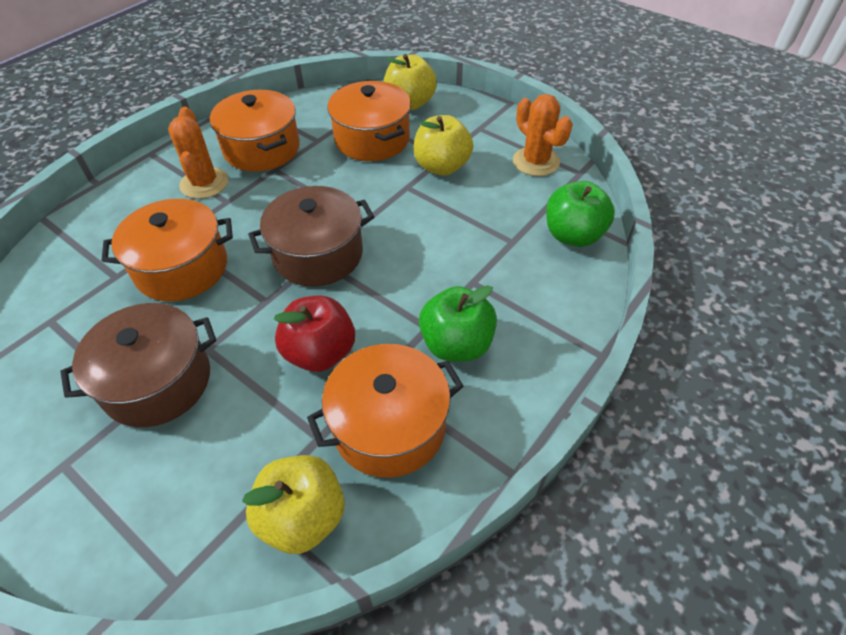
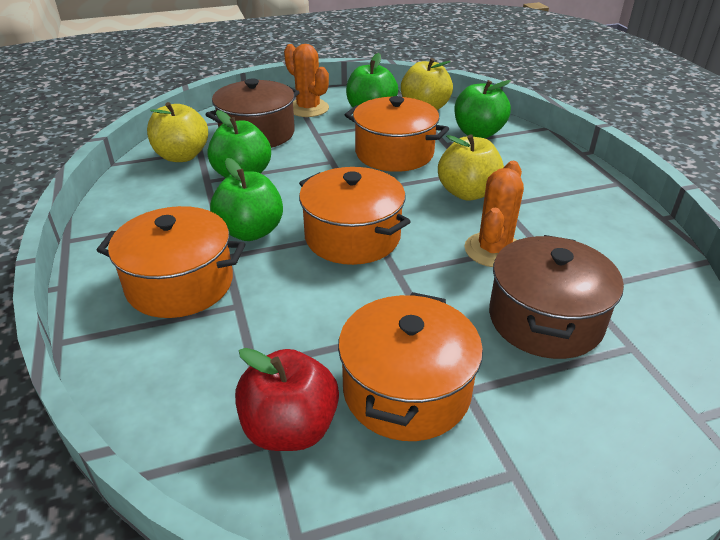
green apple: 2 -> 4

